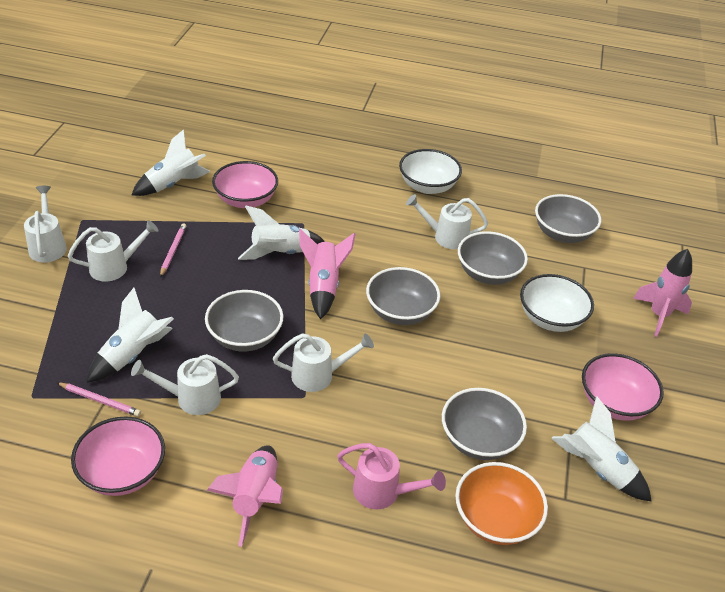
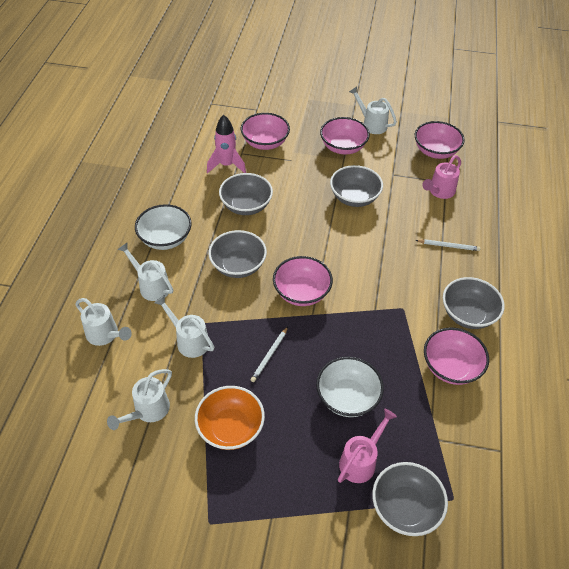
pink bowl: 3 -> 5
pink pencil: 2 -> 0
pink rocket: 3 -> 1
pink watering can: 1 -> 2
white pencil: 0 -> 2
white rocket: 4 -> 0

